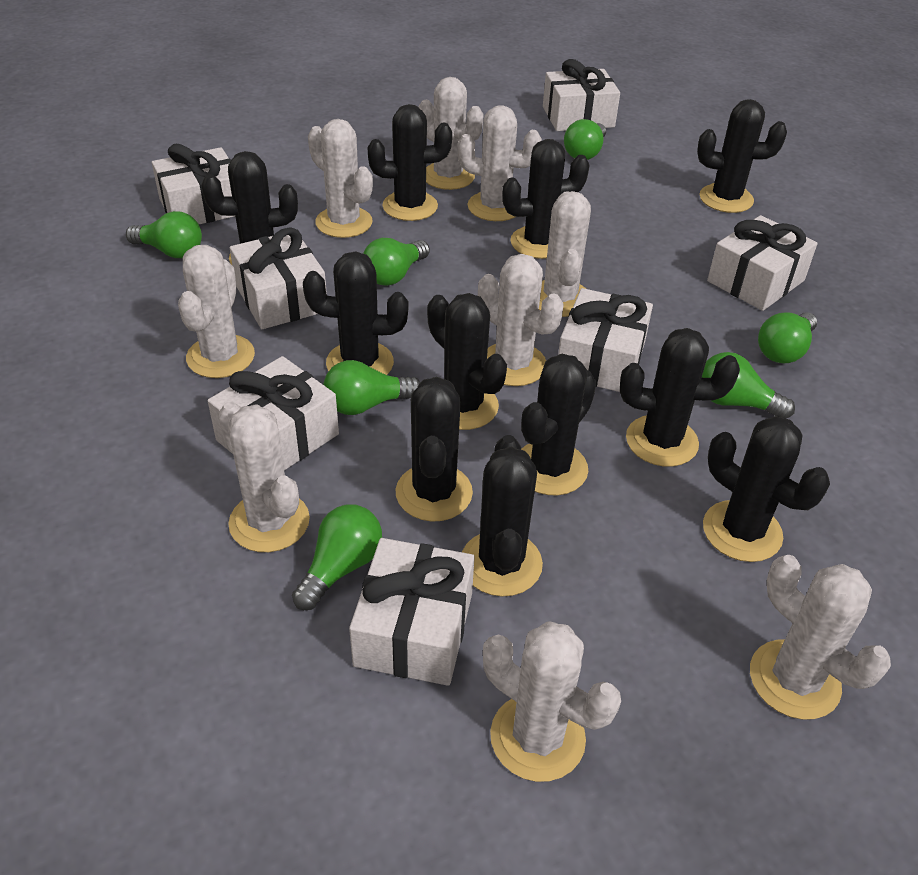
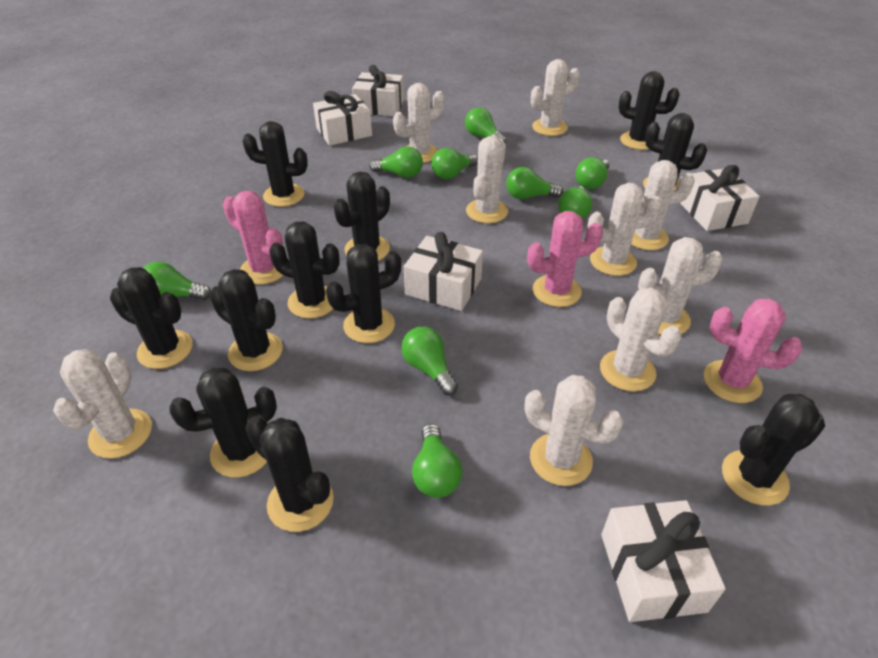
green light bulb: 7 -> 9
pink cactus: 0 -> 3
white gift: 7 -> 5

